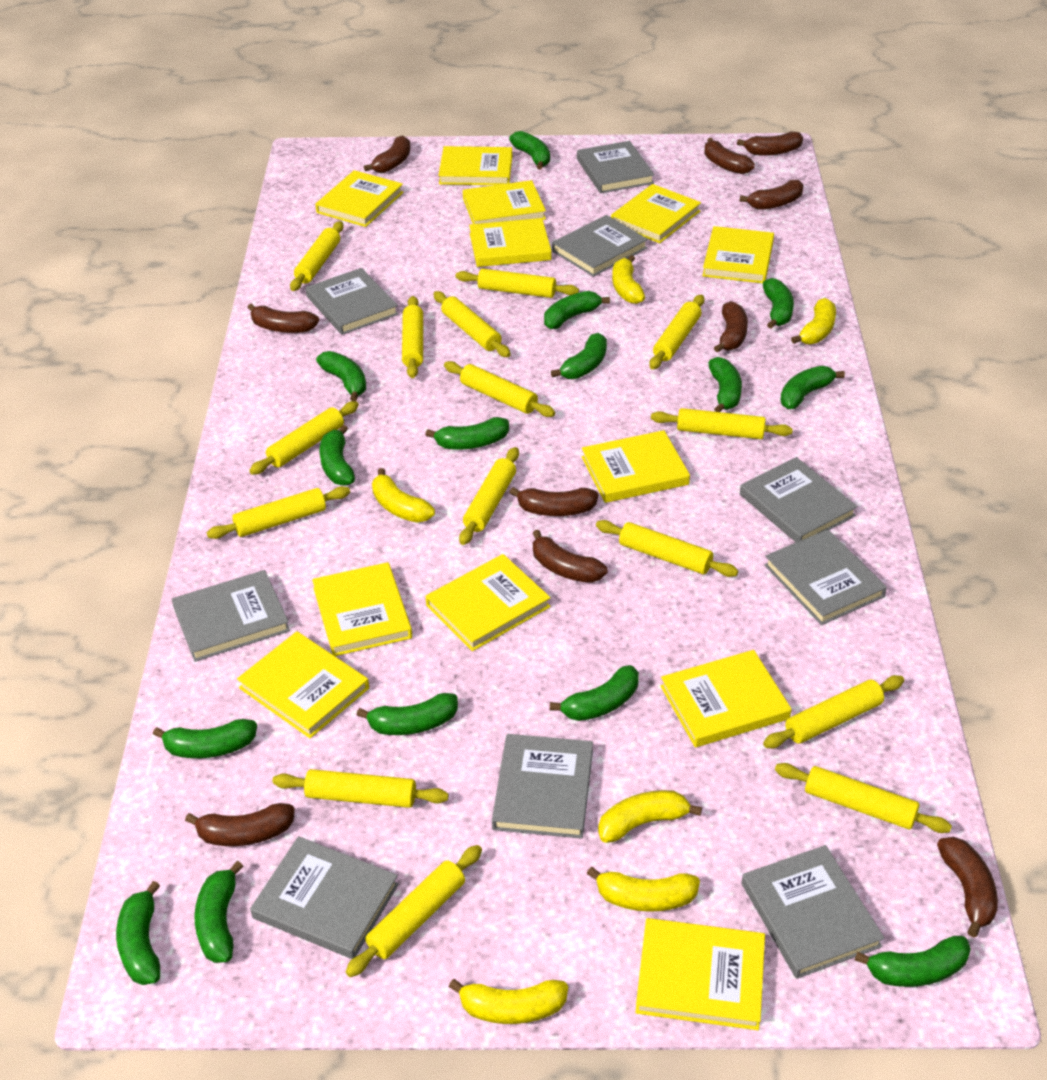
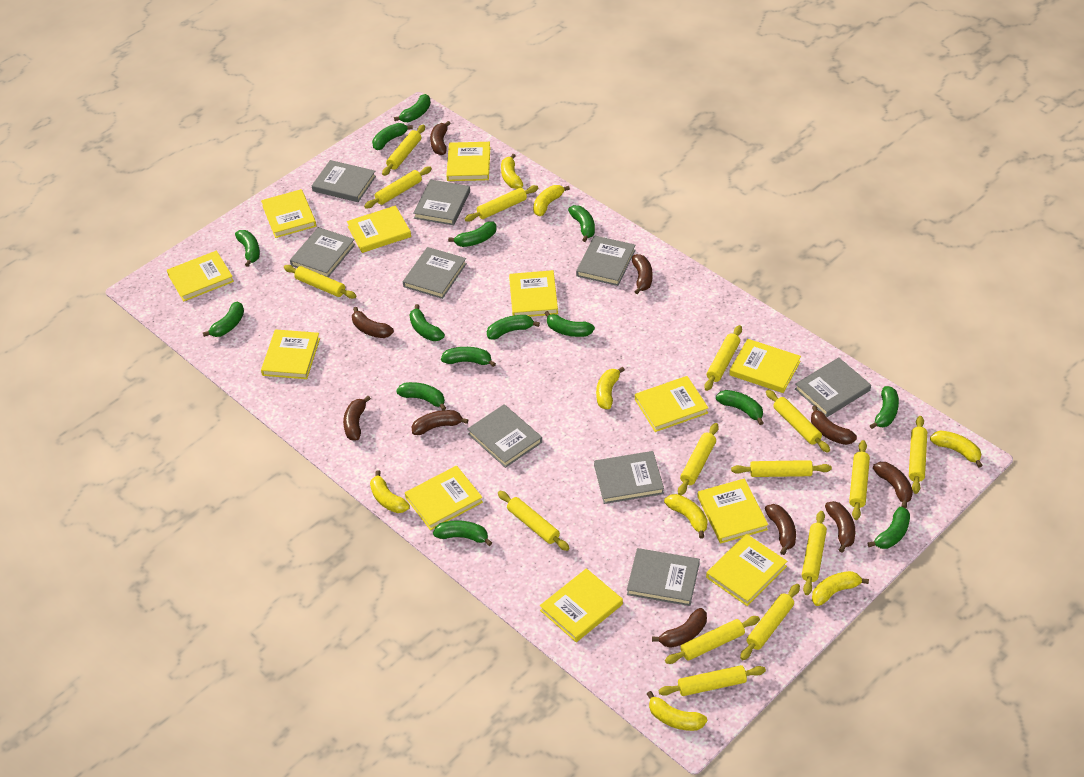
yellow banana: 6 -> 8

